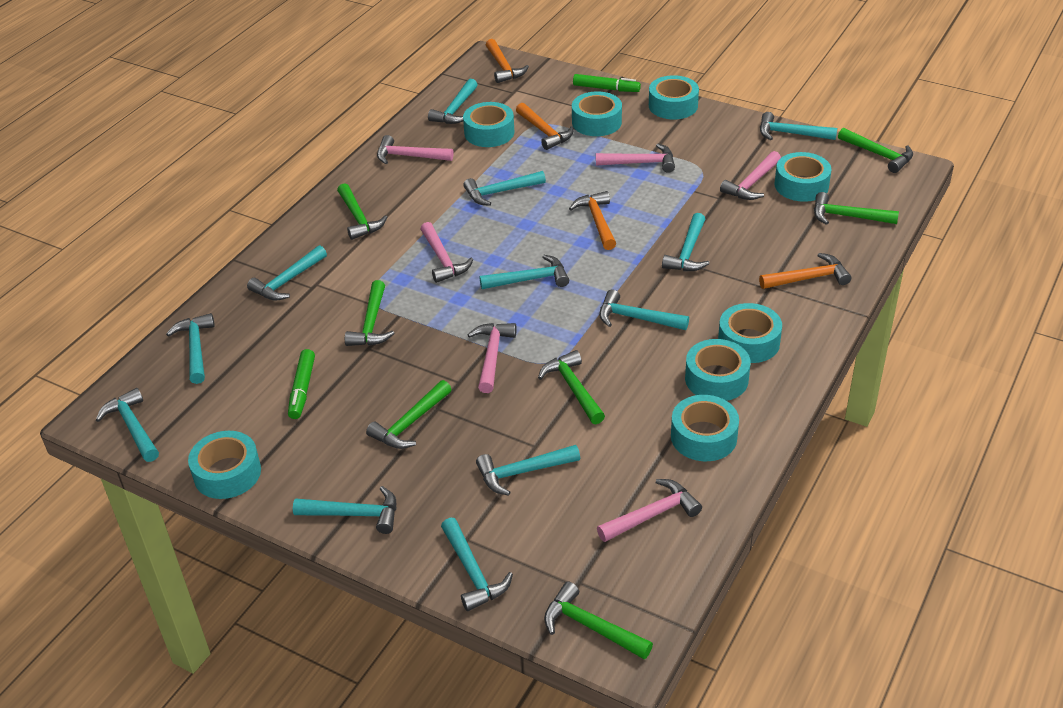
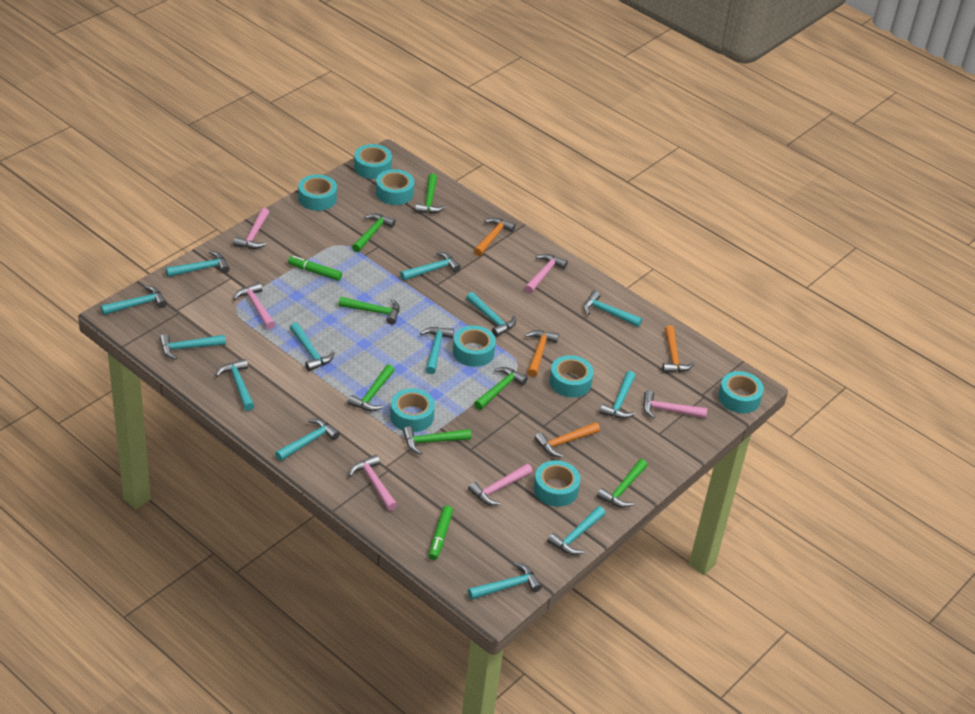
turquoise hammer: 12 -> 13

